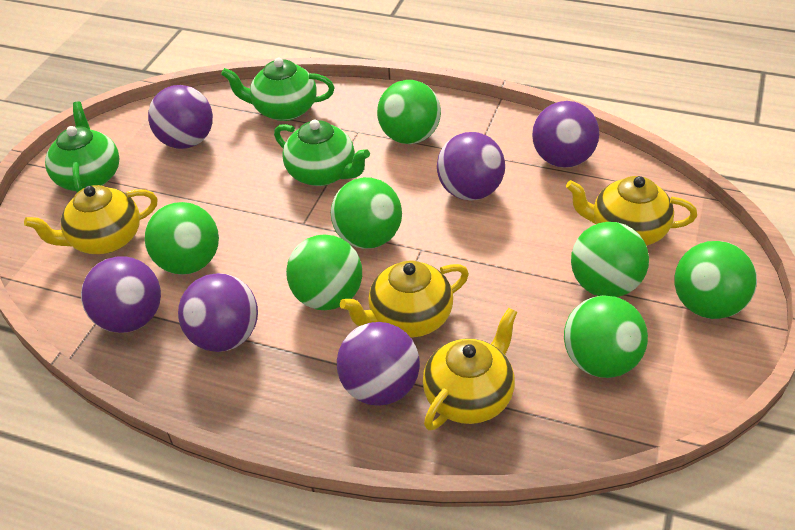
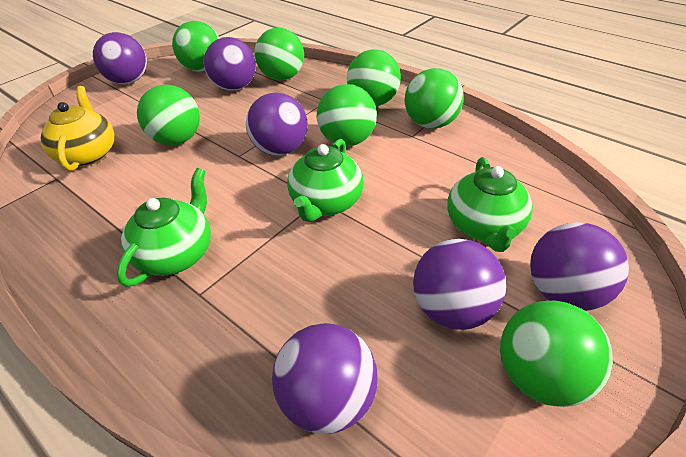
yellow teapot: 4 -> 1

